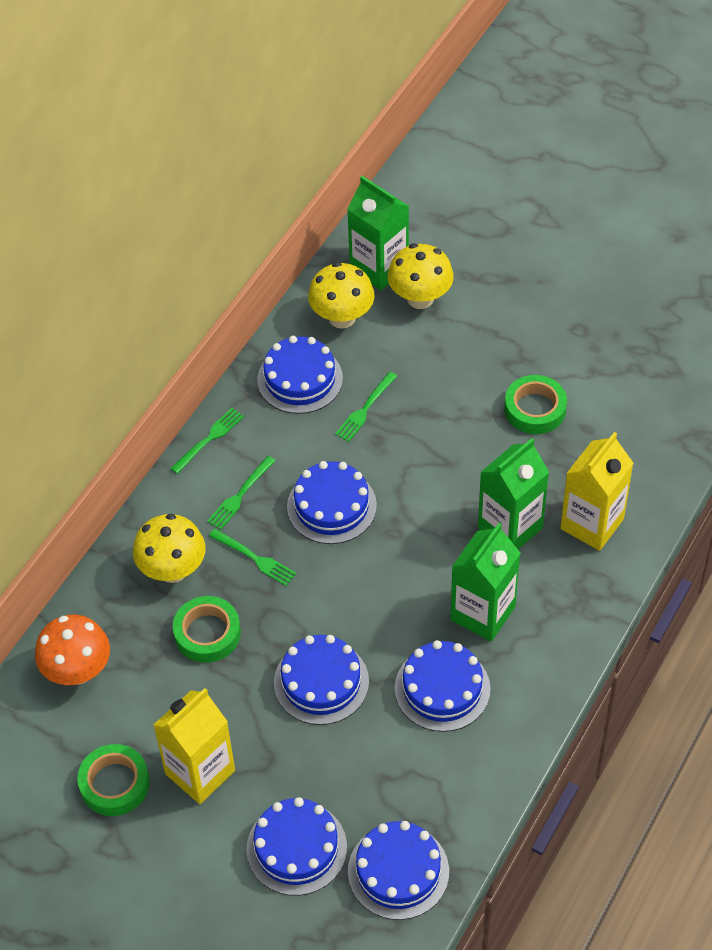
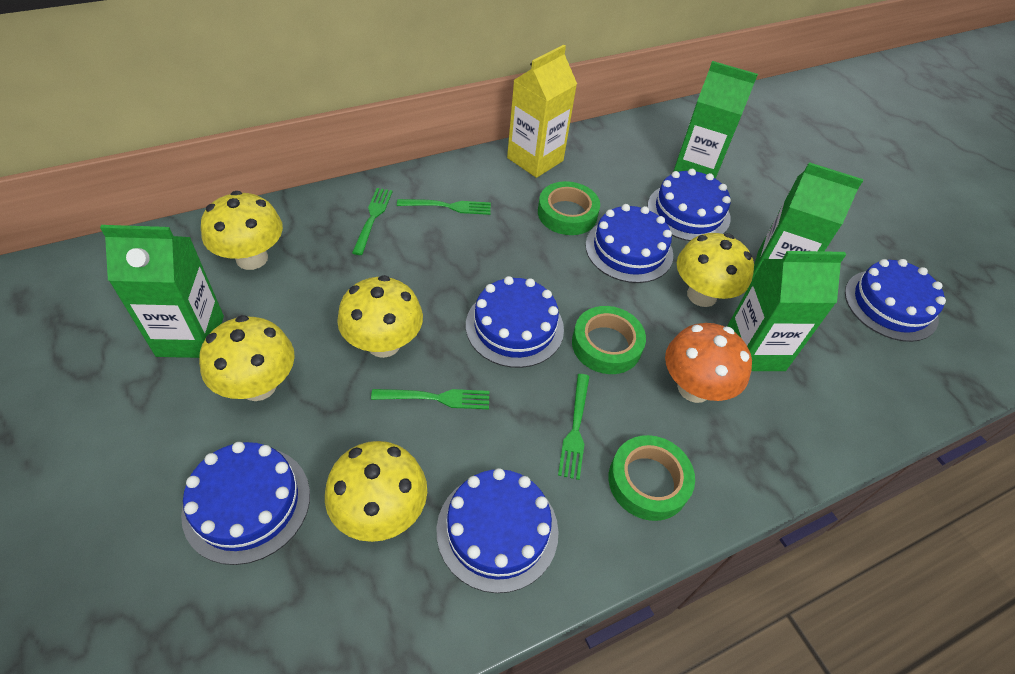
green carton: 3 -> 4
yellow carton: 2 -> 1
yellow mushroom: 3 -> 5

